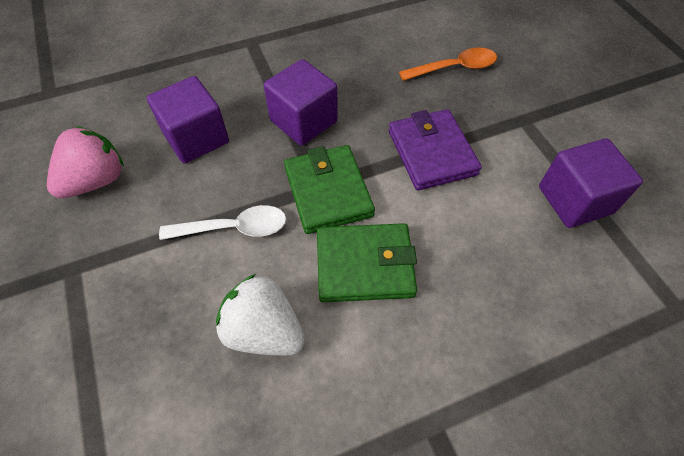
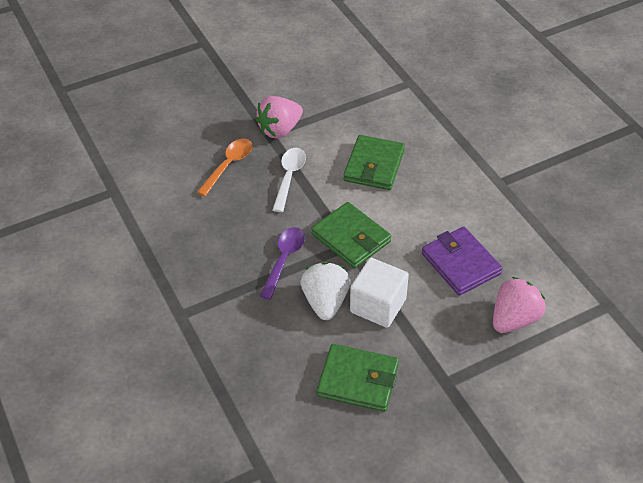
green wallet: 2 -> 3
pink strawberry: 1 -> 2
purple cube: 3 -> 0
purple spoon: 0 -> 1
white cube: 0 -> 1

